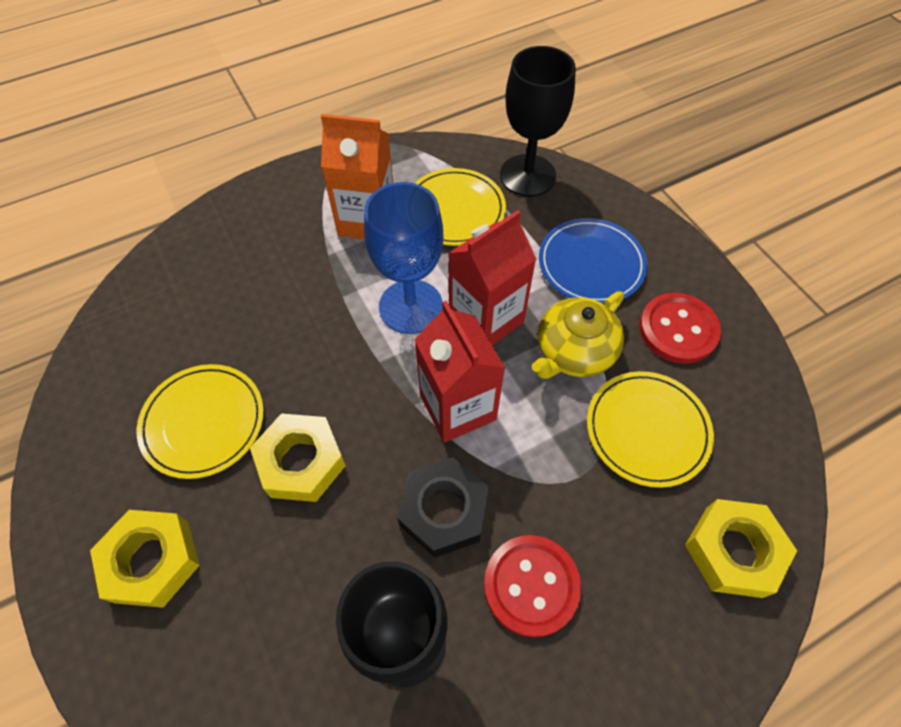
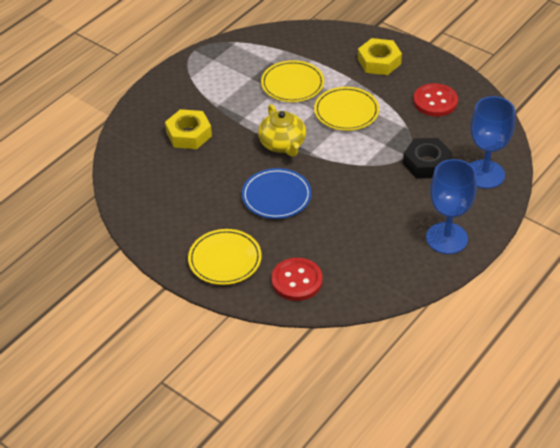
black goblet: 2 -> 0
blue goblet: 1 -> 2
orange carton: 1 -> 0
red carton: 2 -> 0
yellow nut: 3 -> 2

